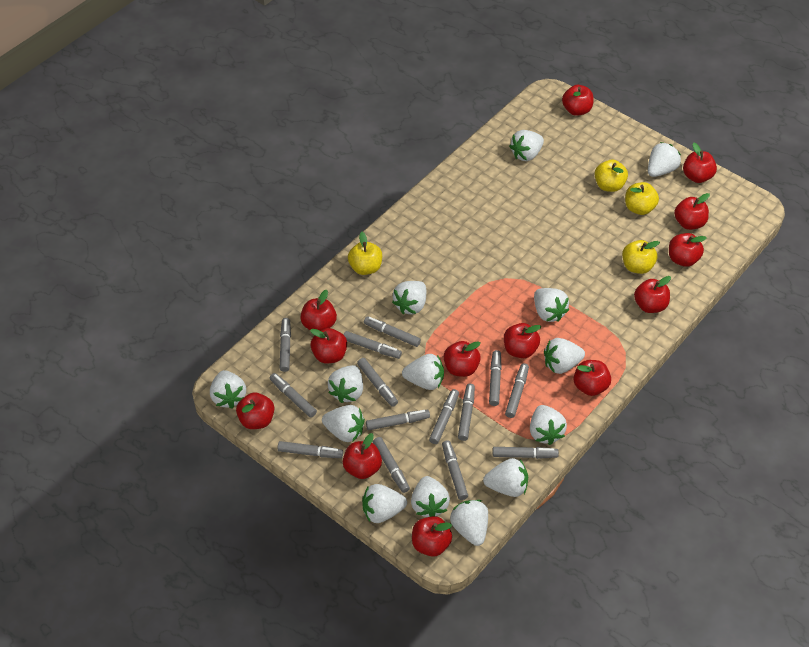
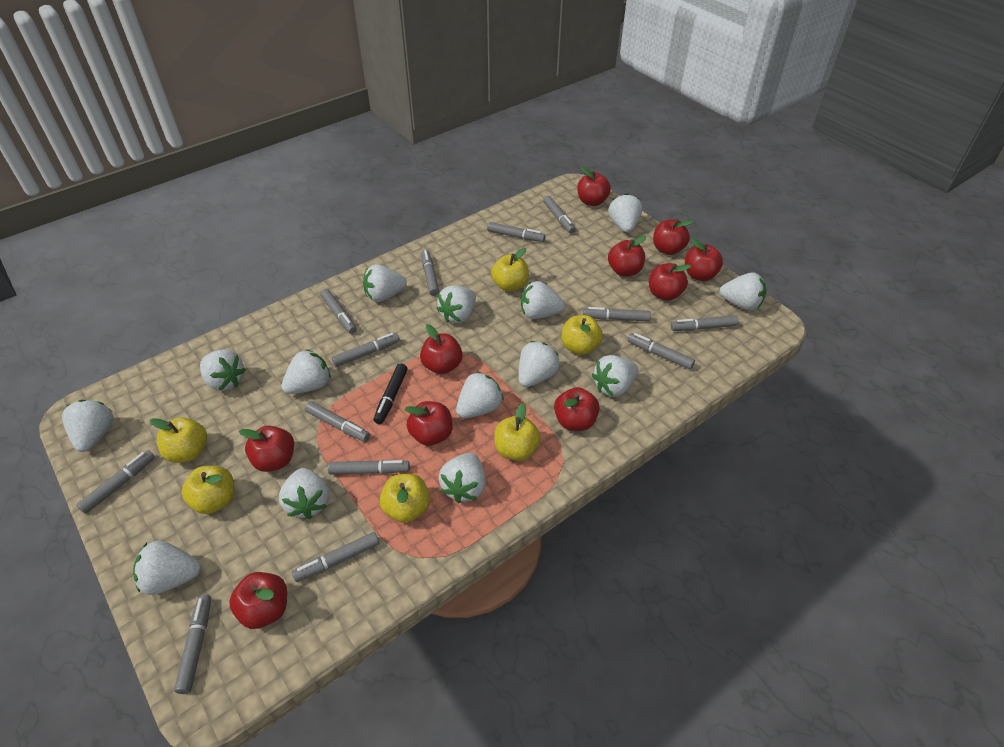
black marker: 0 -> 1
grey marker: 14 -> 13
red apple: 13 -> 10
yellow apple: 4 -> 6

